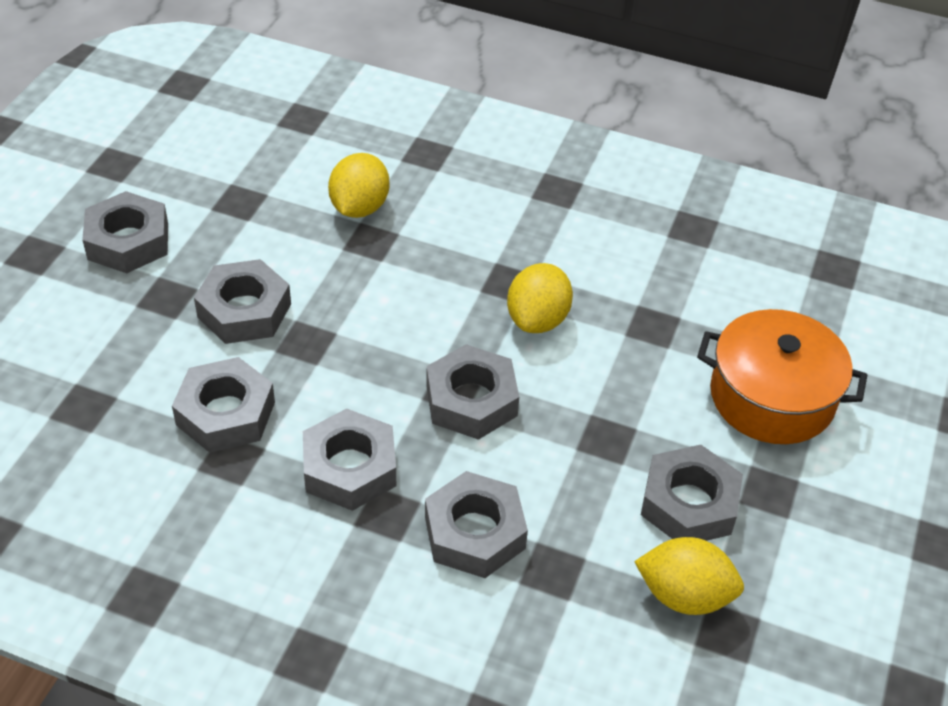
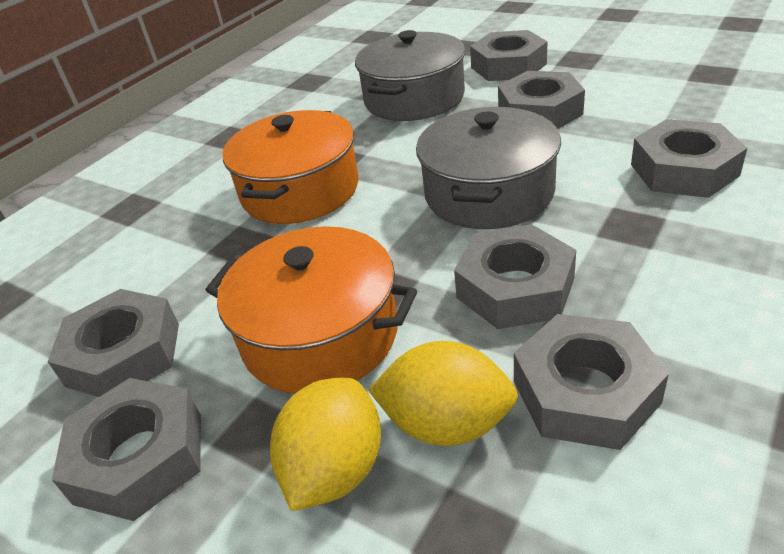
grey pot: 0 -> 2
orange pot: 1 -> 2
yellow lemon: 3 -> 2

